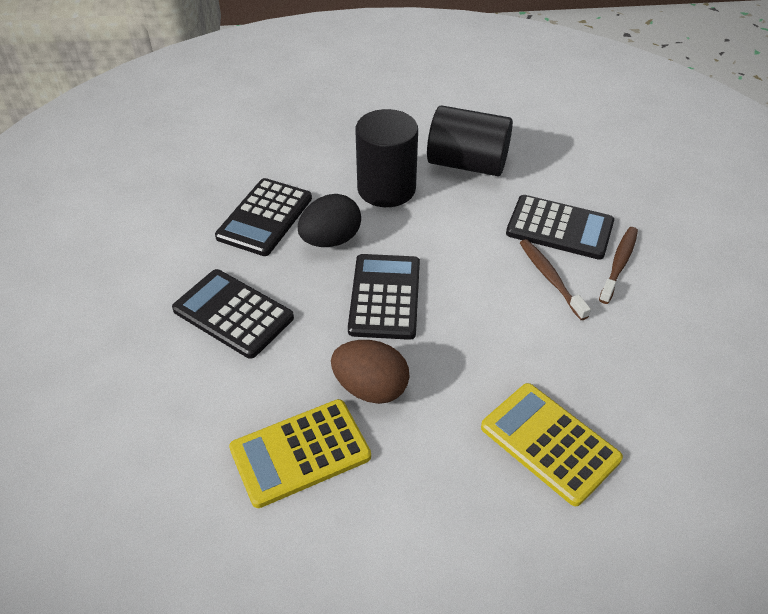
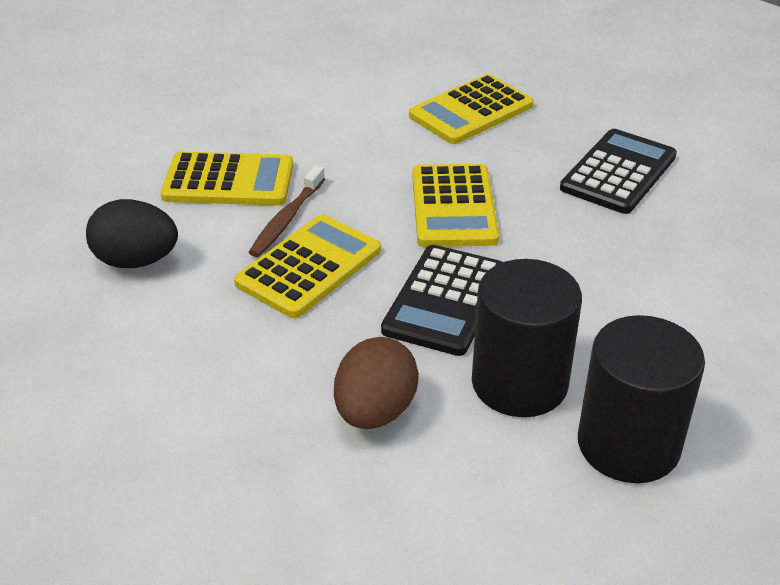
black calculator: 4 -> 2
brown toothbrush: 2 -> 1
yellow calculator: 2 -> 4

